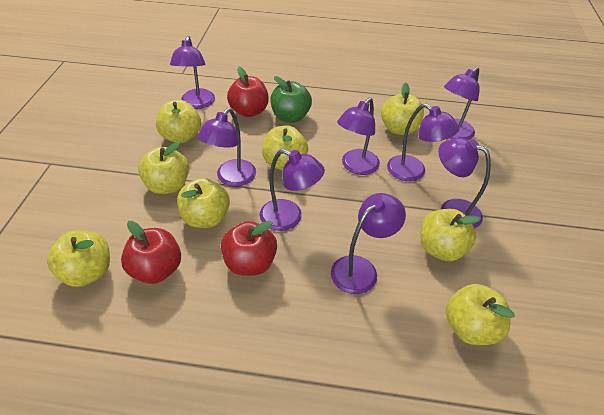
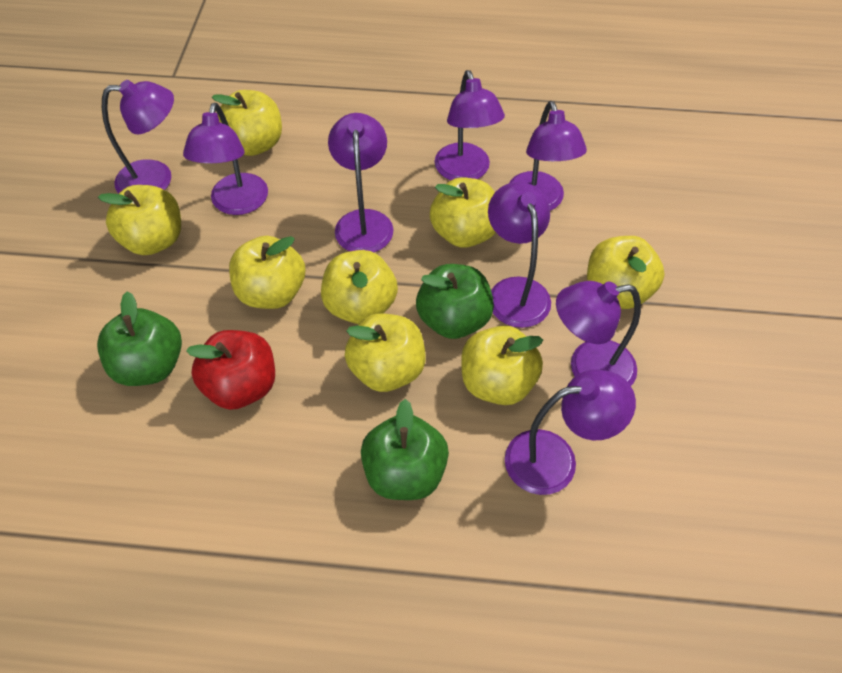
green apple: 1 -> 3
red apple: 3 -> 1

